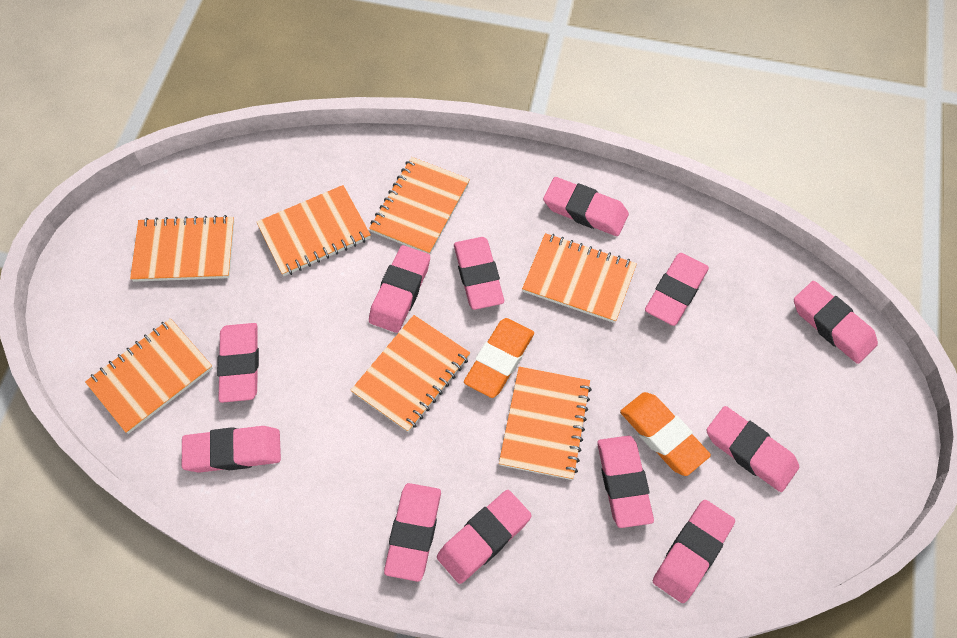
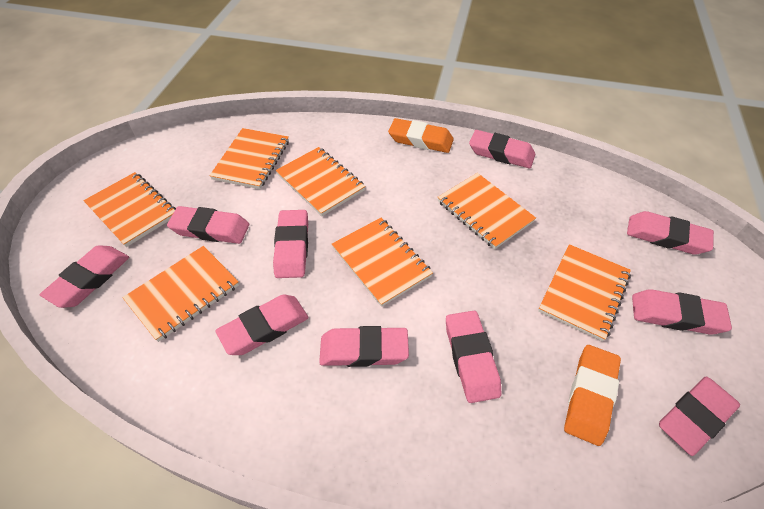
pink eraser: 12 -> 10

